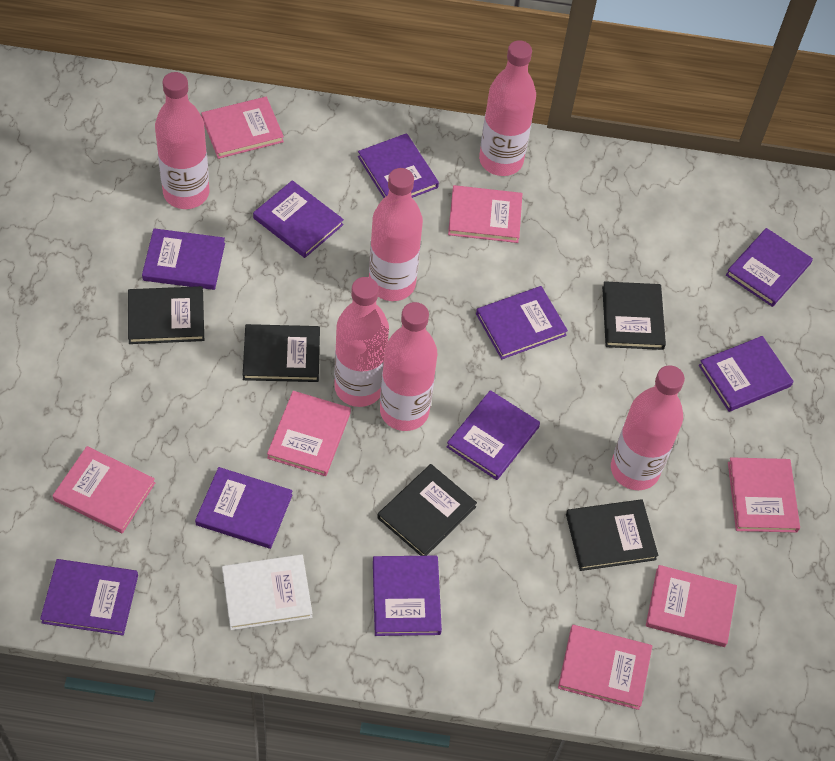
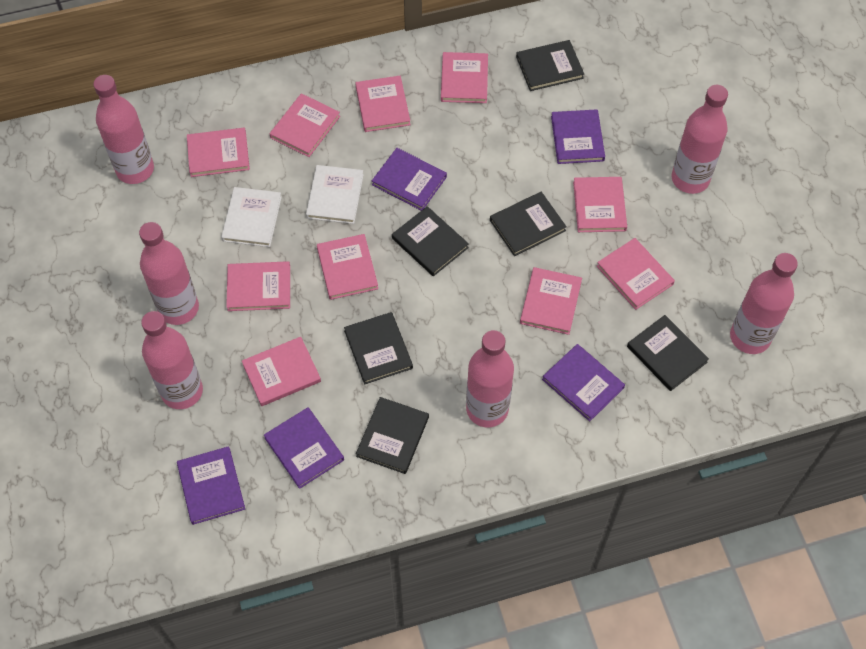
black book: 5 -> 6
pink book: 7 -> 10
purple book: 10 -> 5
white book: 1 -> 2

